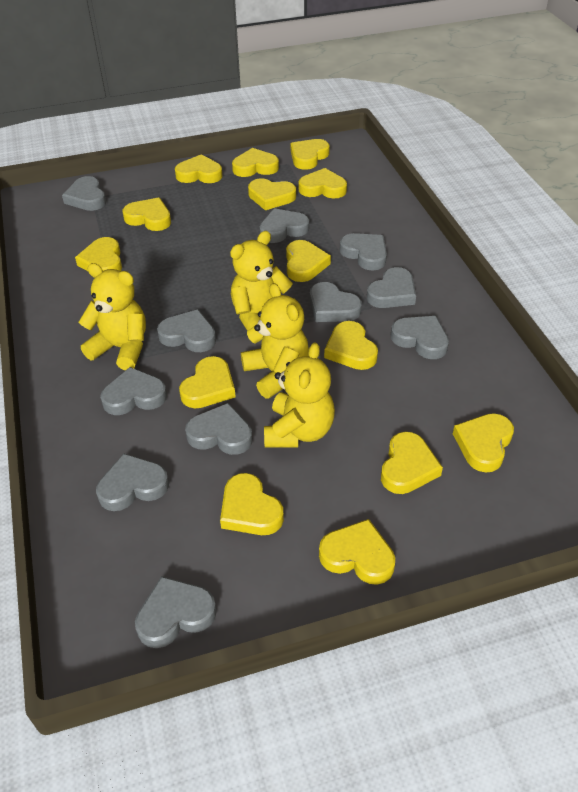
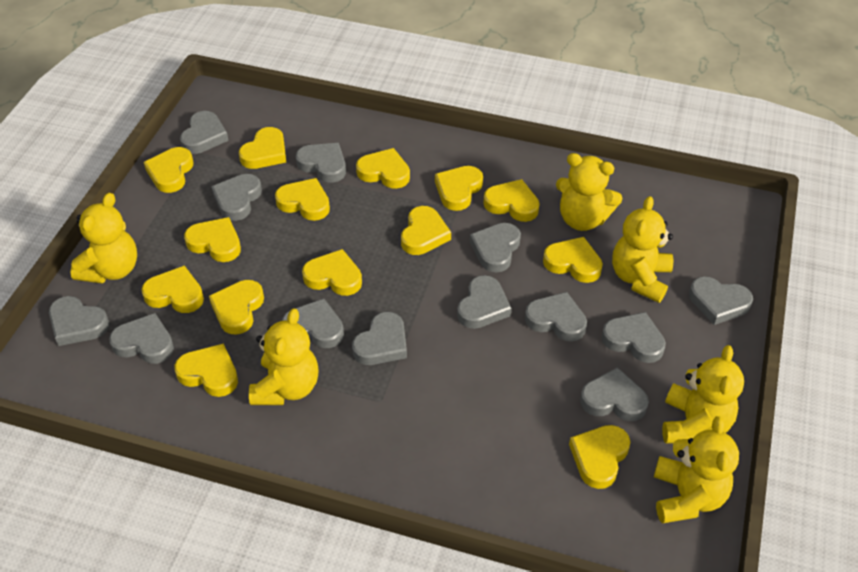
grey heart: 11 -> 13
yellow teddy bear: 4 -> 6

